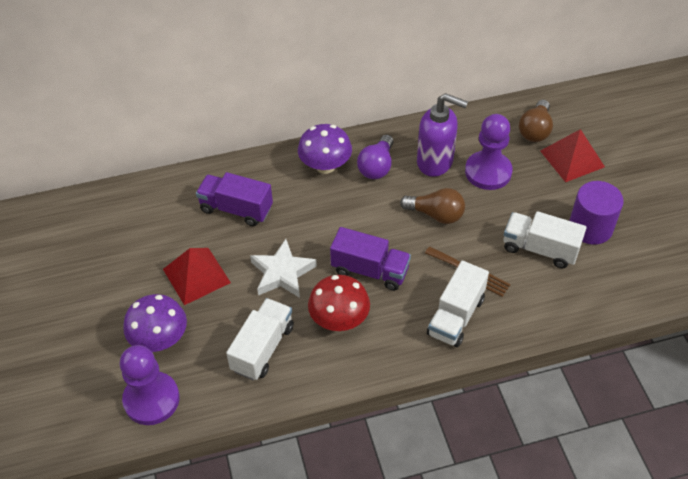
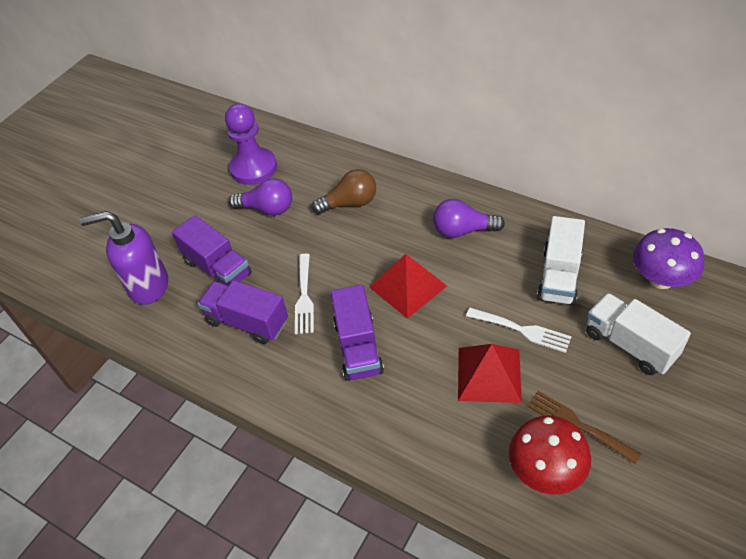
brown light bulb: 2 -> 1
purple cylinder: 1 -> 0
purple light bulb: 1 -> 2
purple mushroom: 2 -> 1
purple pawn: 2 -> 1
purple truck: 2 -> 3
white fork: 0 -> 2
white star: 1 -> 0
white truck: 3 -> 2

